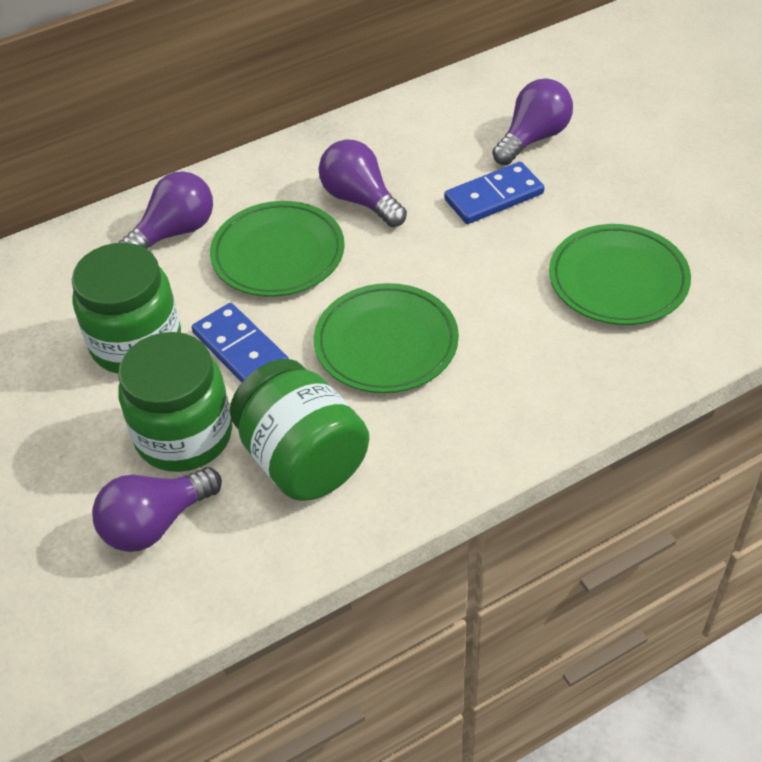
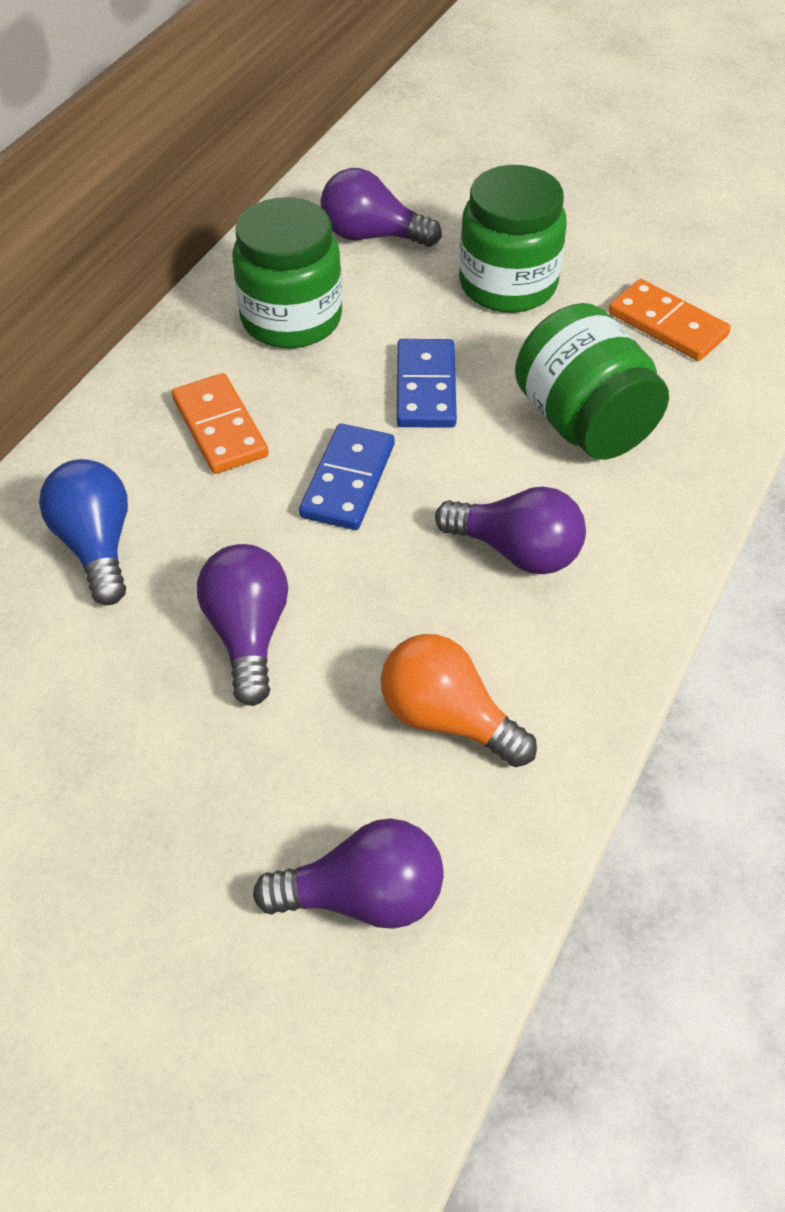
blue light bulb: 0 -> 1
green plate: 3 -> 0
orange domino: 0 -> 2
orange light bulb: 0 -> 1

